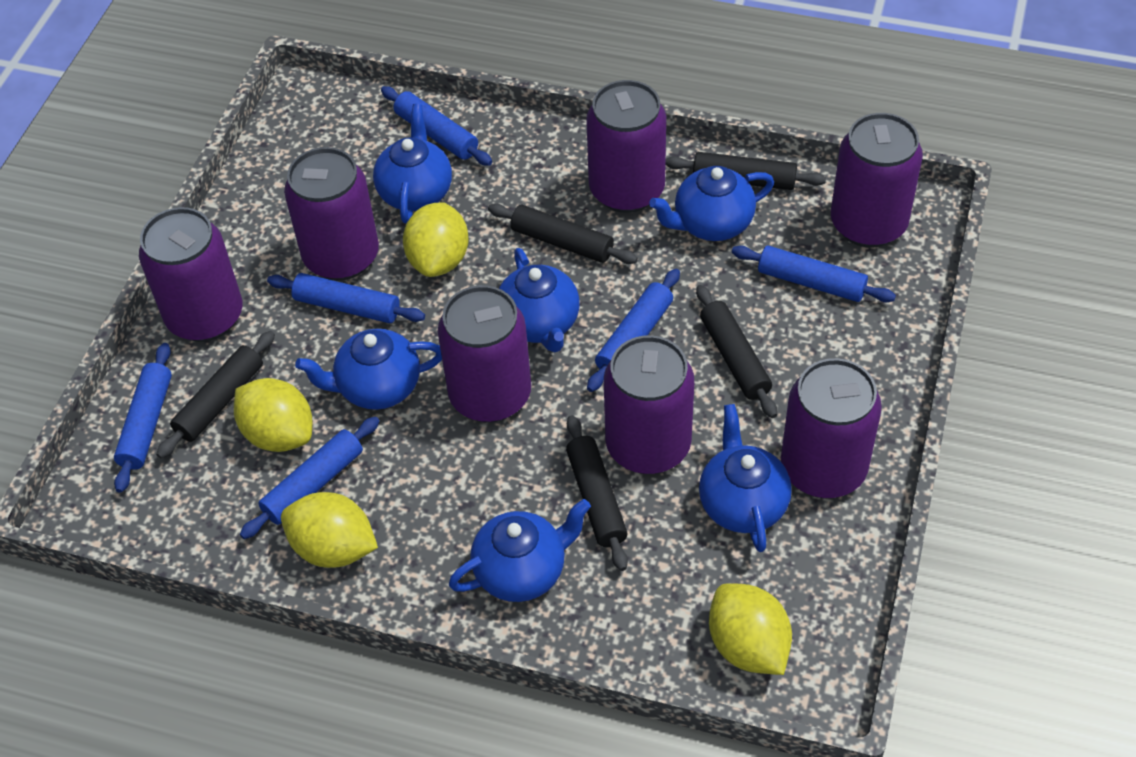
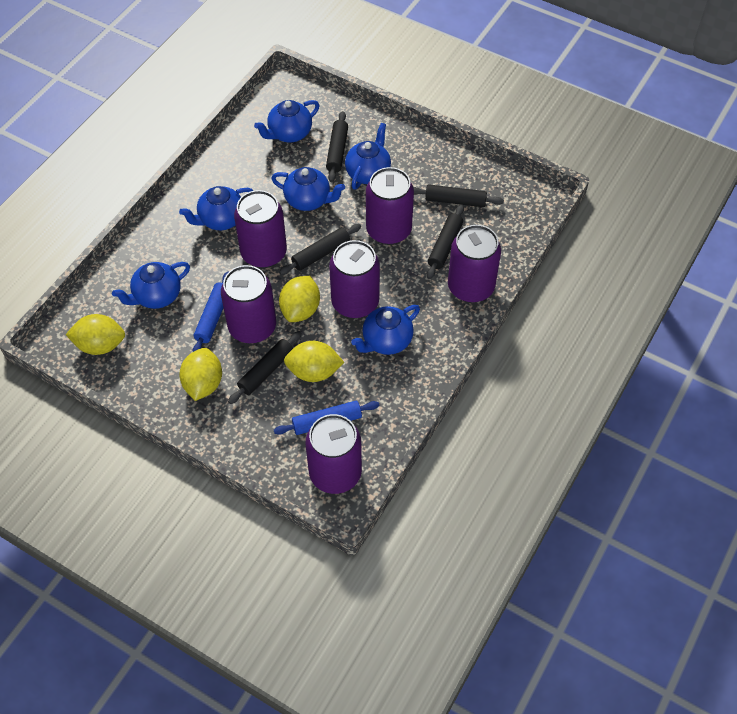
blue rolling pin: 6 -> 2
purple can: 7 -> 6

